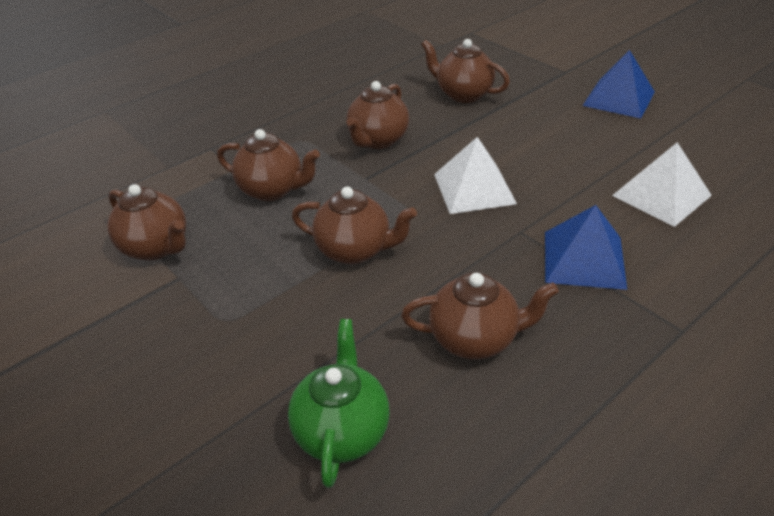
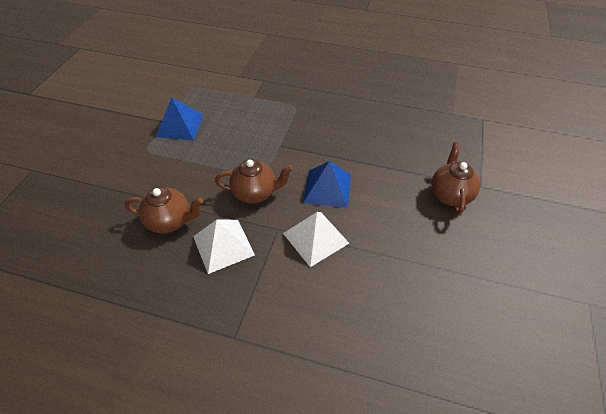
brown teapot: 6 -> 3
green teapot: 1 -> 0

